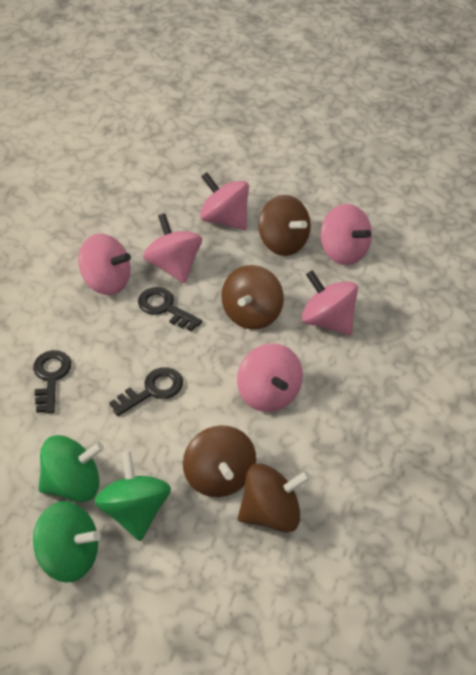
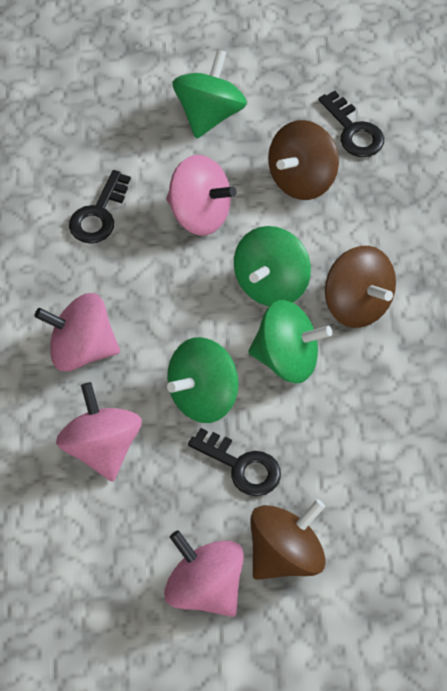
brown spinning top: 4 -> 3
green spinning top: 3 -> 4
pink spinning top: 6 -> 4

